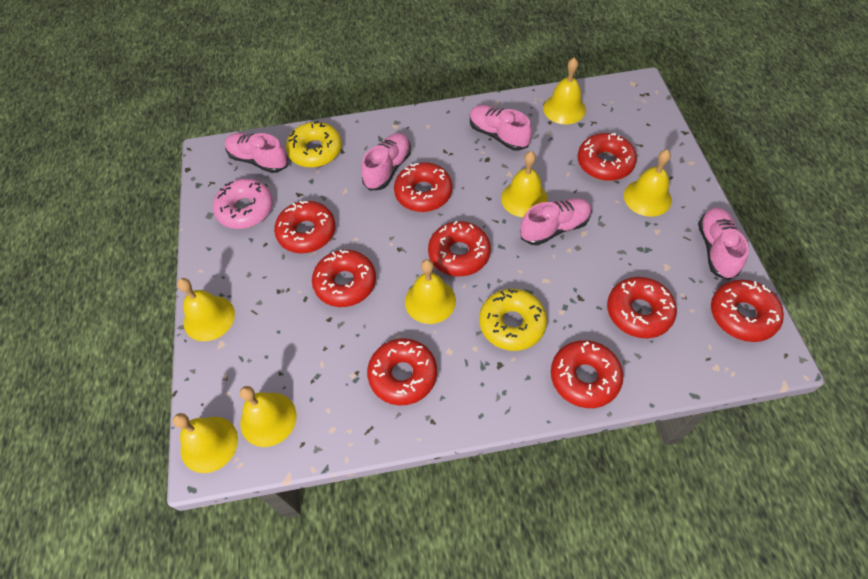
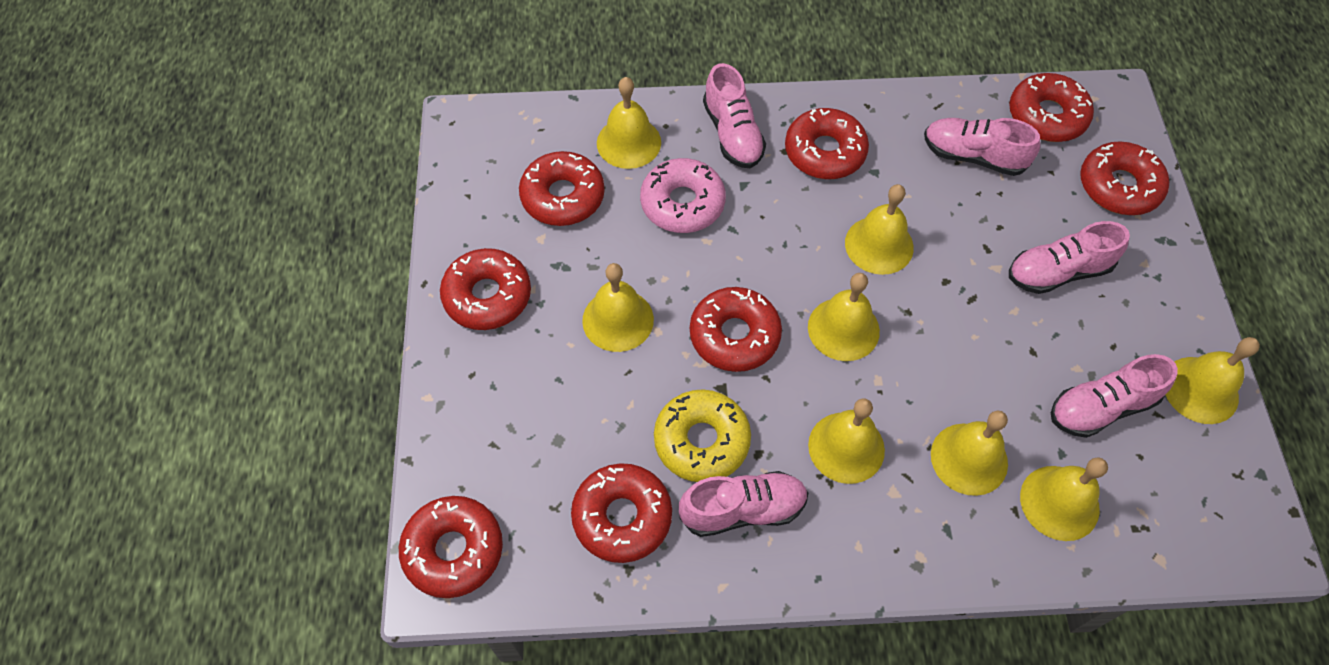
red donut: 9 -> 8
yellow bell: 7 -> 8
yellow donut: 2 -> 1

